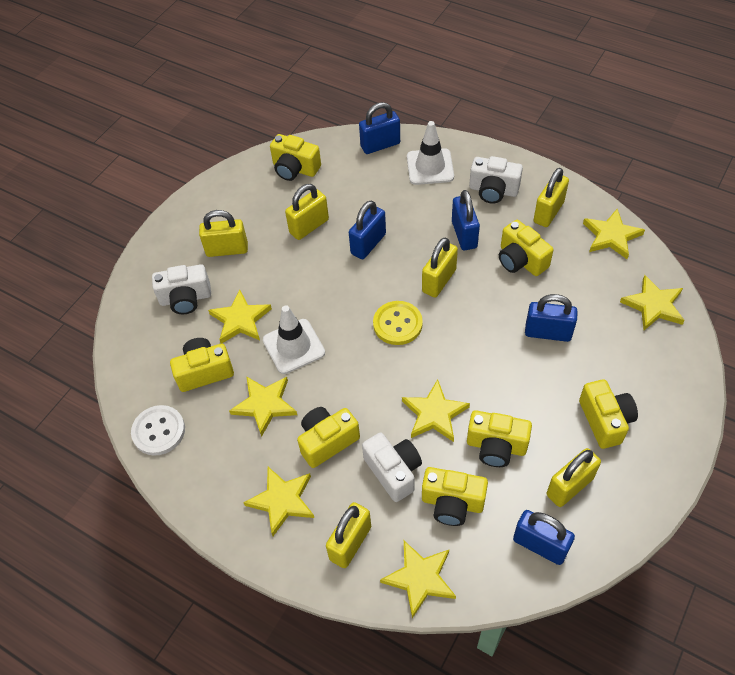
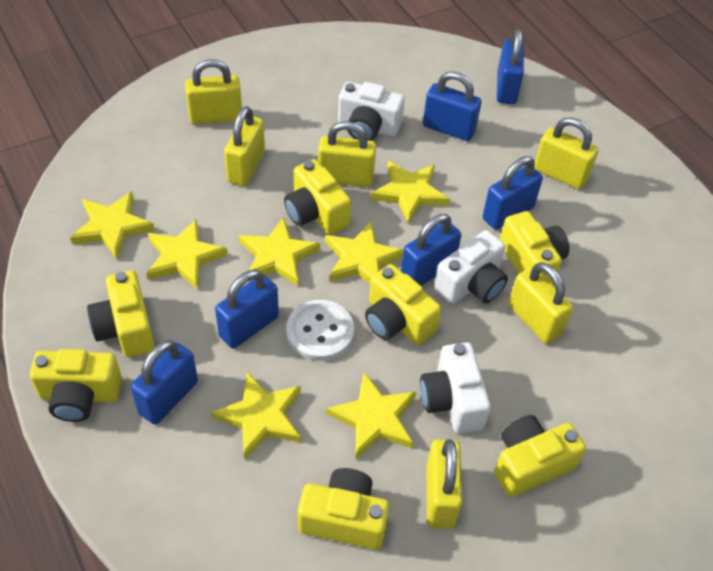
blue padlock: 5 -> 6
white traffic cone: 2 -> 0
yellow button: 1 -> 0

